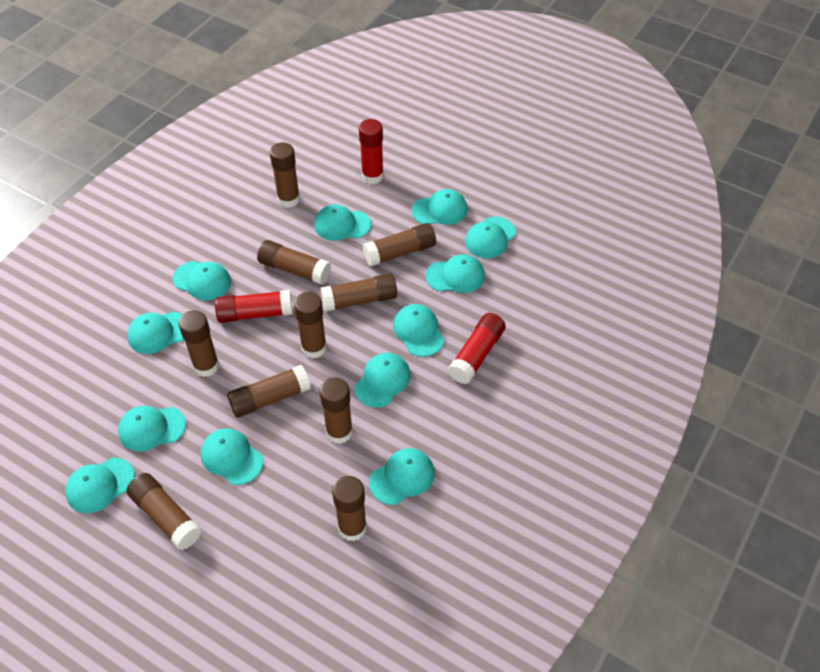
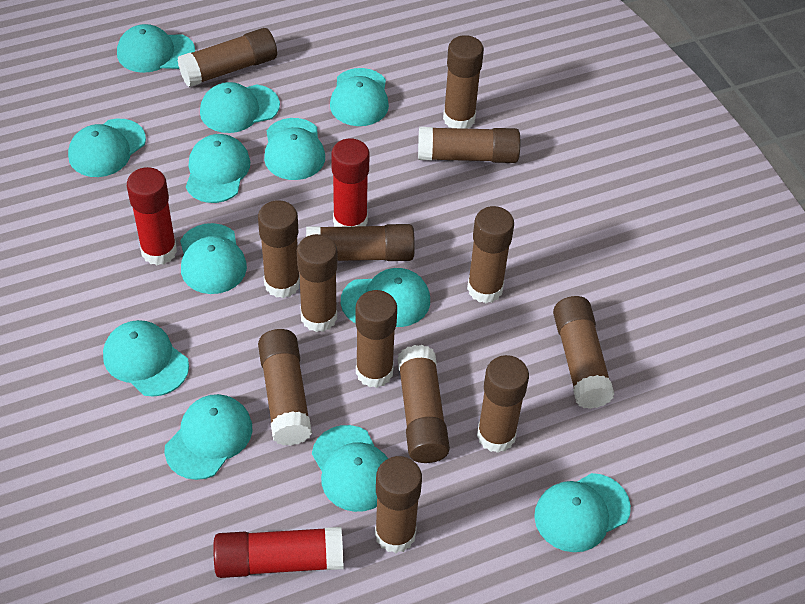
brown glue stick: 10 -> 13

